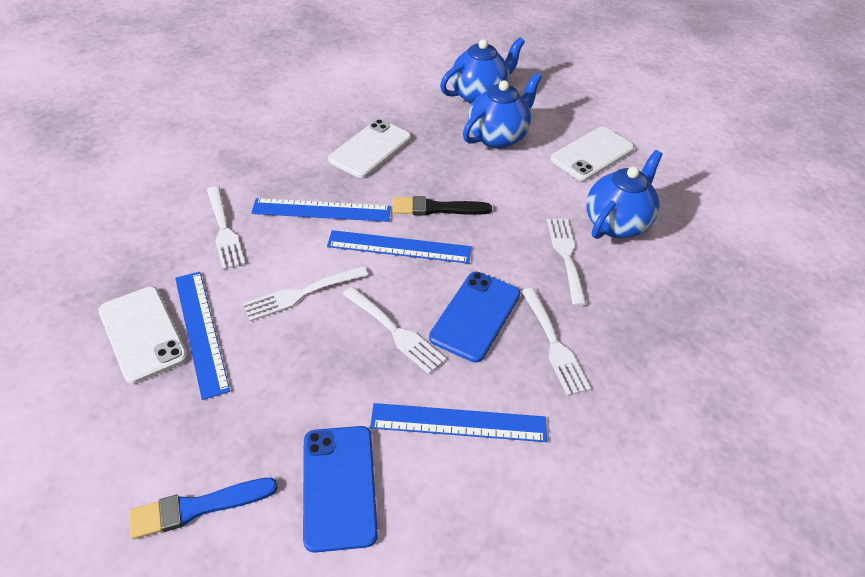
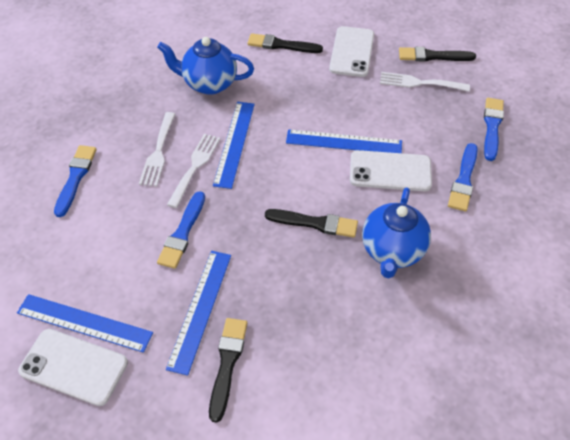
black brush: 1 -> 4
blue brush: 1 -> 4
blue phone: 2 -> 0
blue teapot: 3 -> 2
white fork: 5 -> 3

